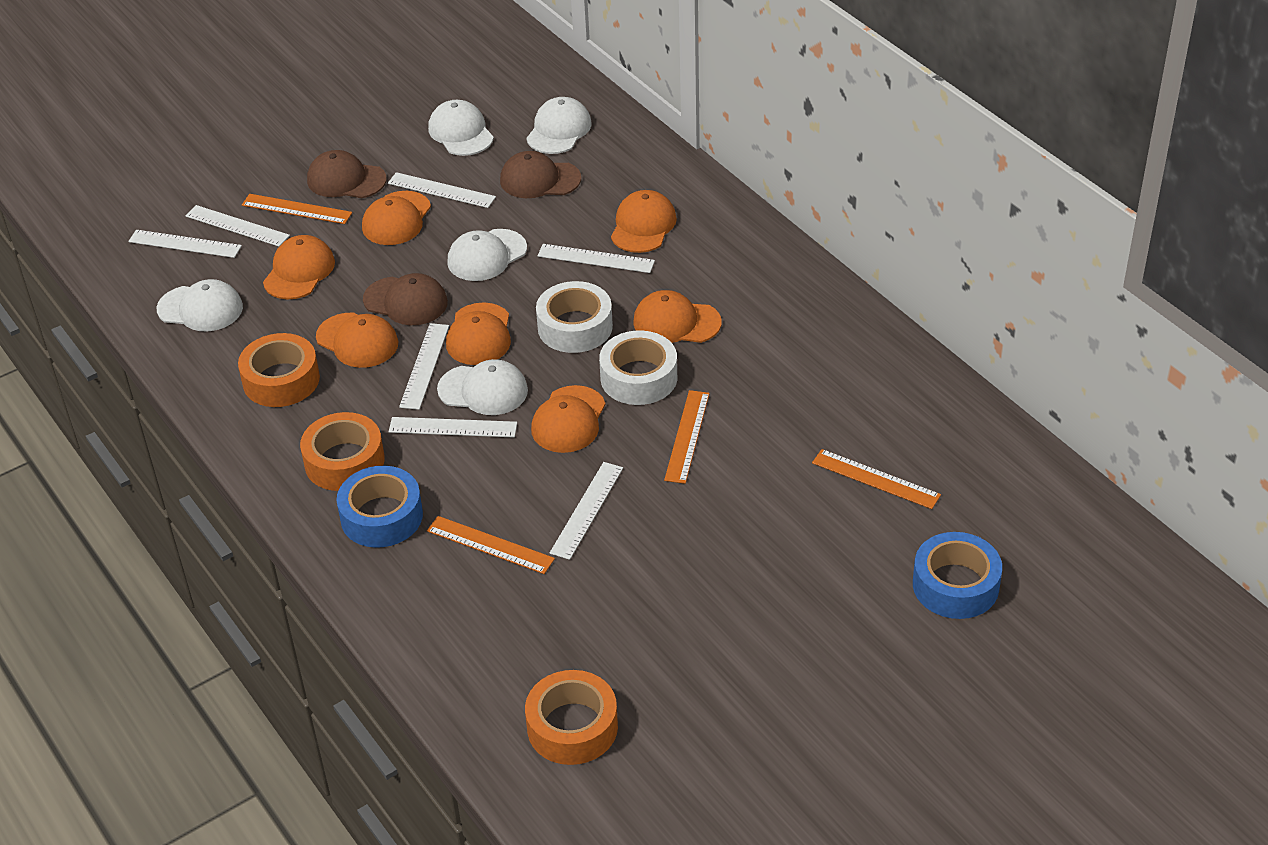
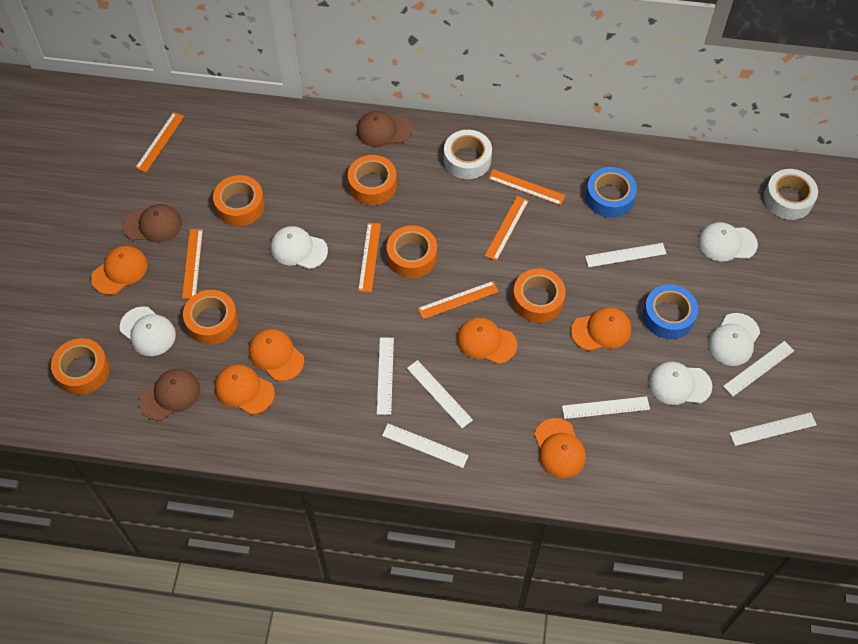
orange cap: 7 -> 6
orange ruler: 4 -> 6
orange tape: 3 -> 6

